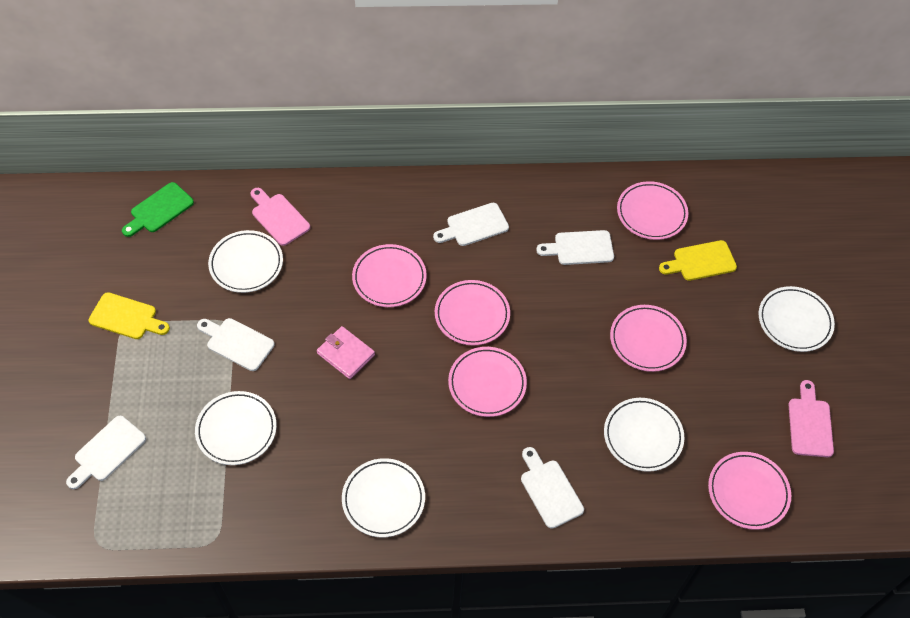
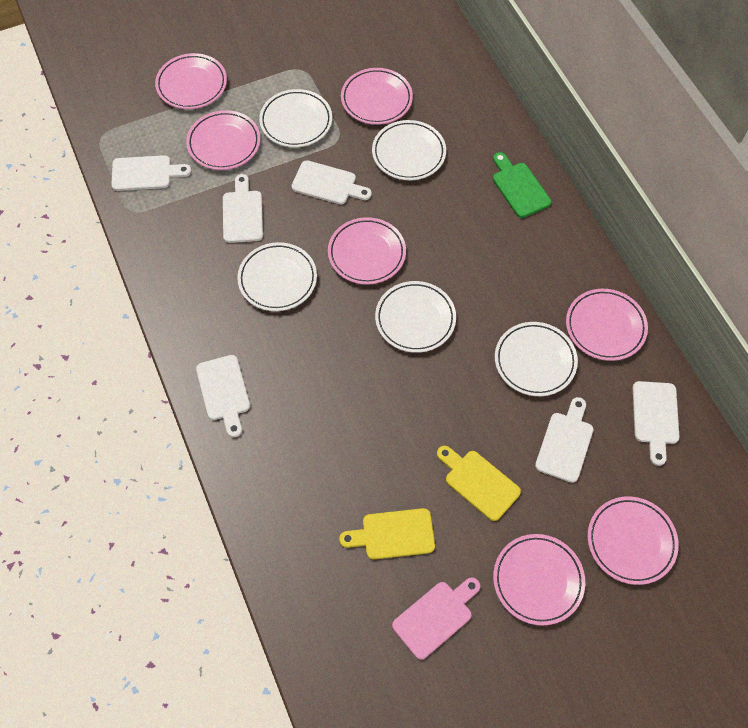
pink cutting board: 2 -> 1
pink plate: 6 -> 7
pink wallet: 1 -> 0
white cutting board: 5 -> 6

